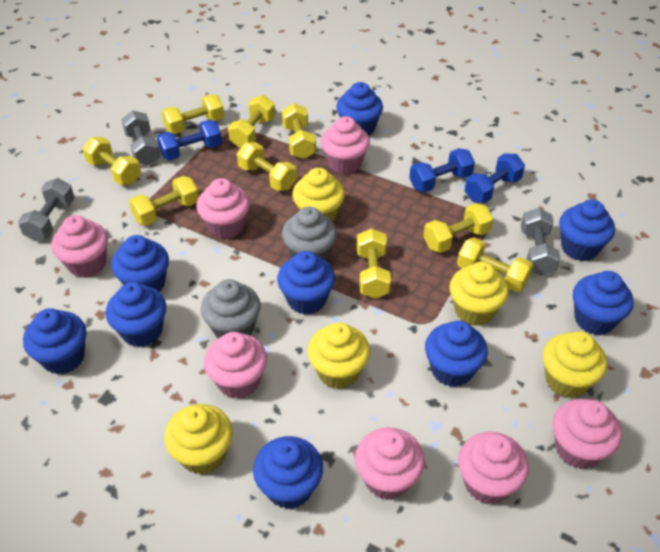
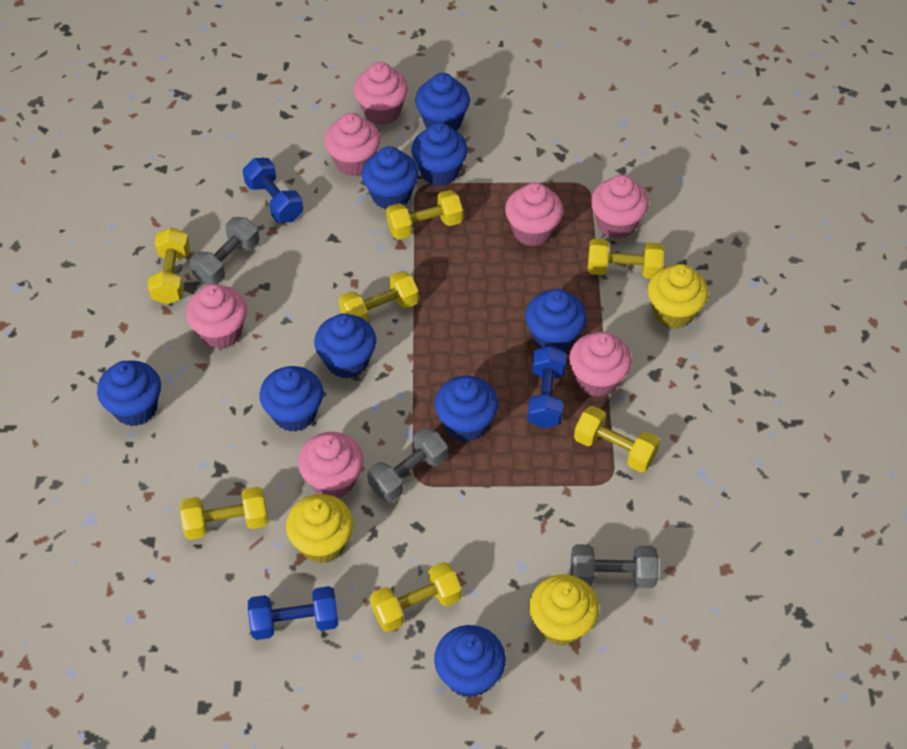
grey cupcake: 2 -> 0
yellow cupcake: 5 -> 3
yellow dumbbell: 9 -> 7

